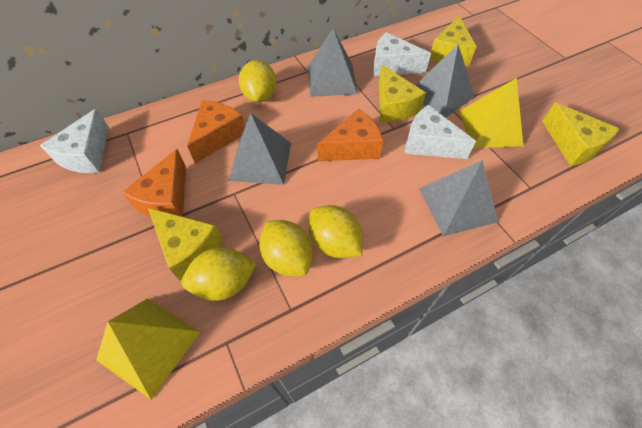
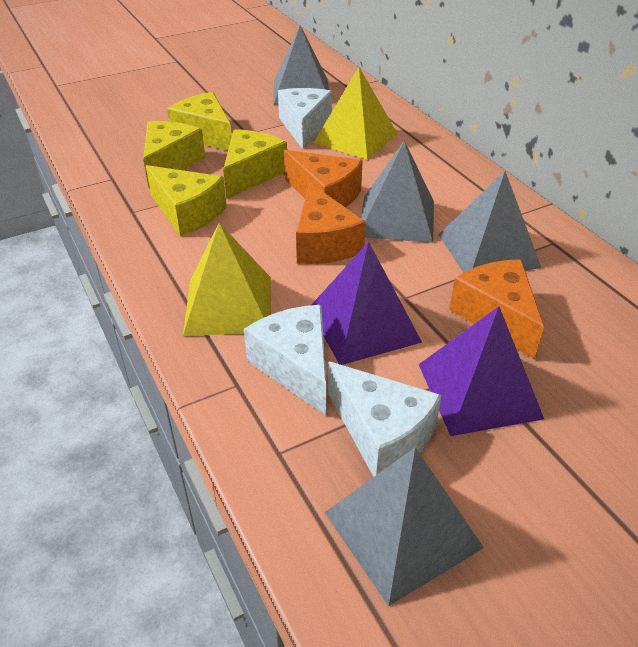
purple pyramid: 0 -> 2
yellow lemon: 4 -> 0

